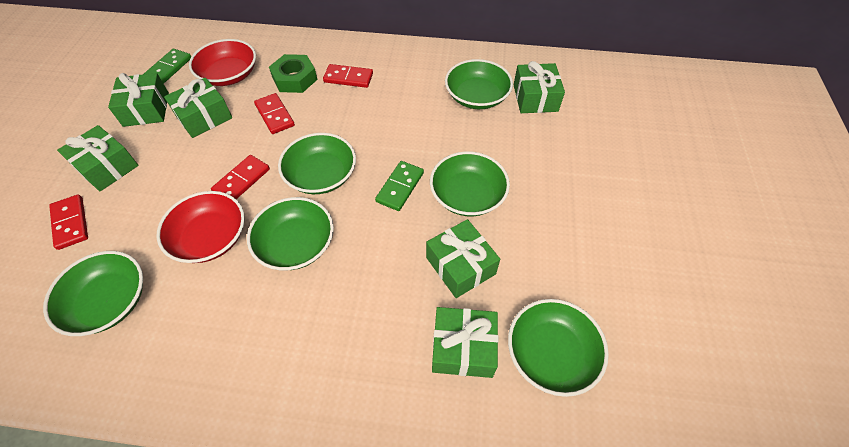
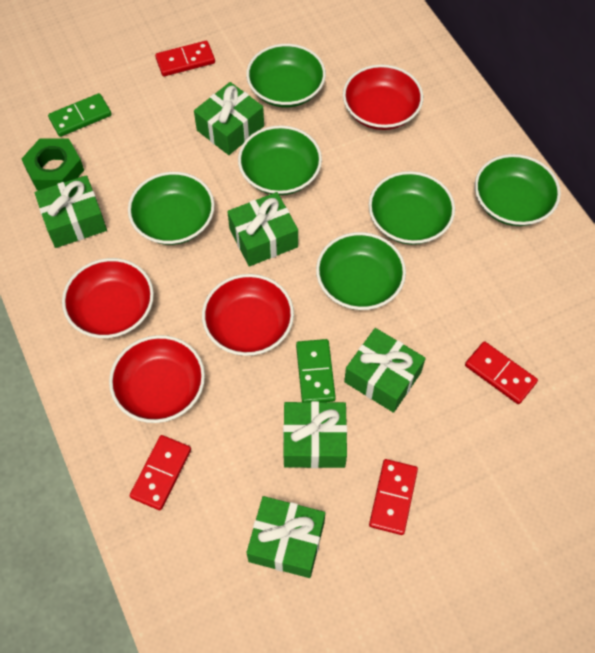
red bowl: 2 -> 4

